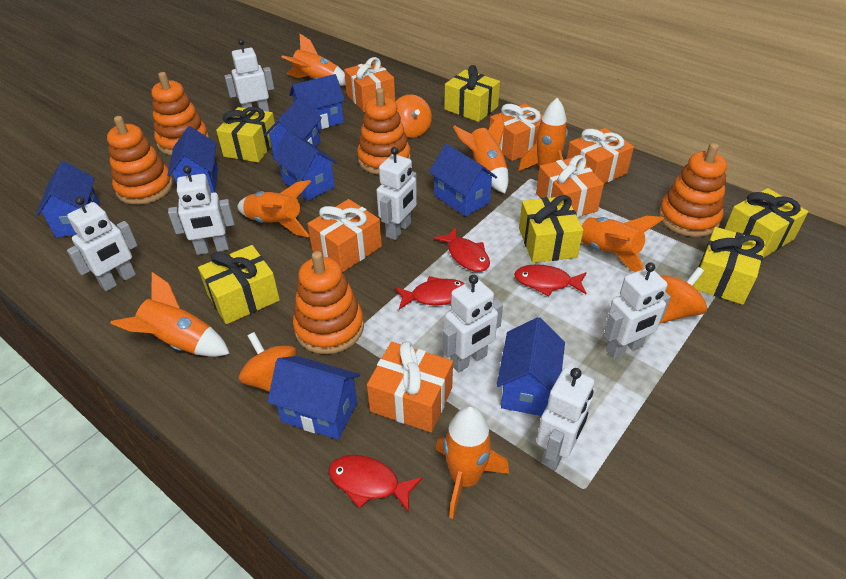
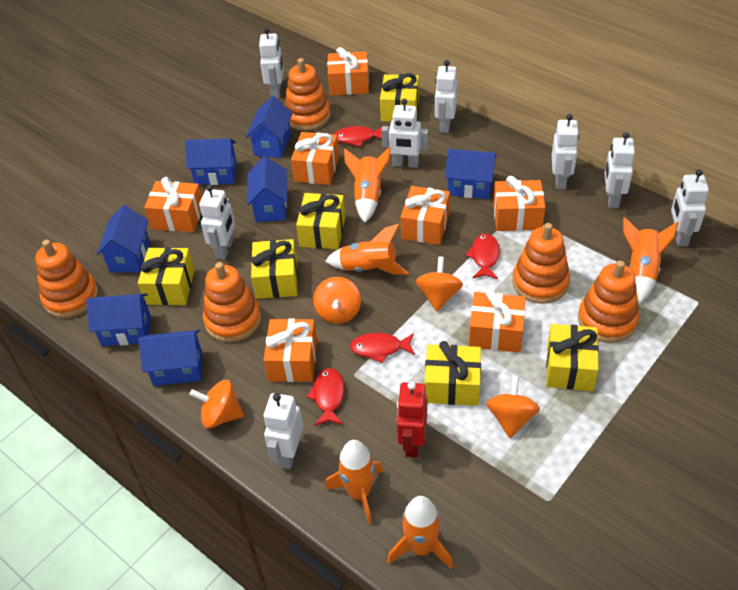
blue house: 8 -> 7
orange gift: 6 -> 7
orange rocket: 7 -> 5
orange spinning top: 3 -> 4
red robot: 0 -> 1
white robot: 7 -> 8

